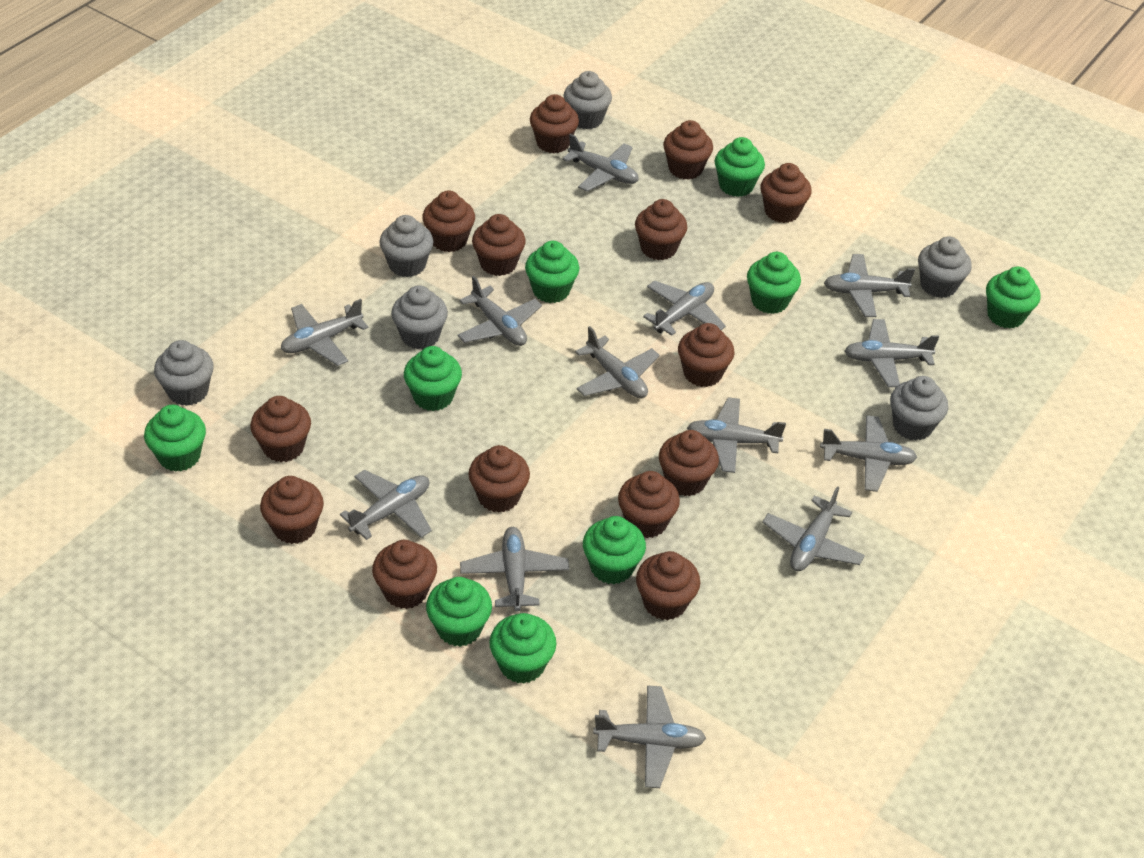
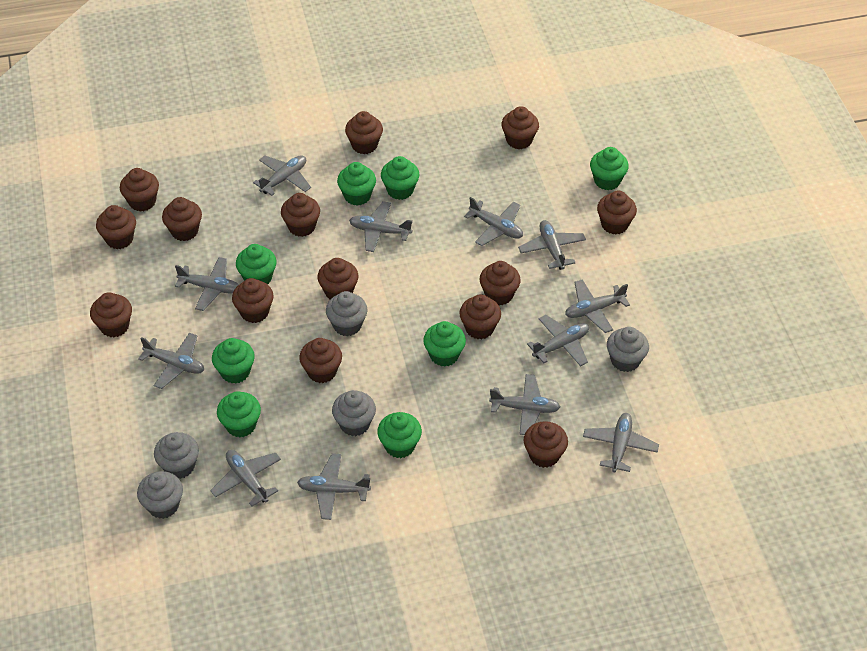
green cupcake: 9 -> 8
grey cupcake: 6 -> 5
grey plane: 13 -> 12

